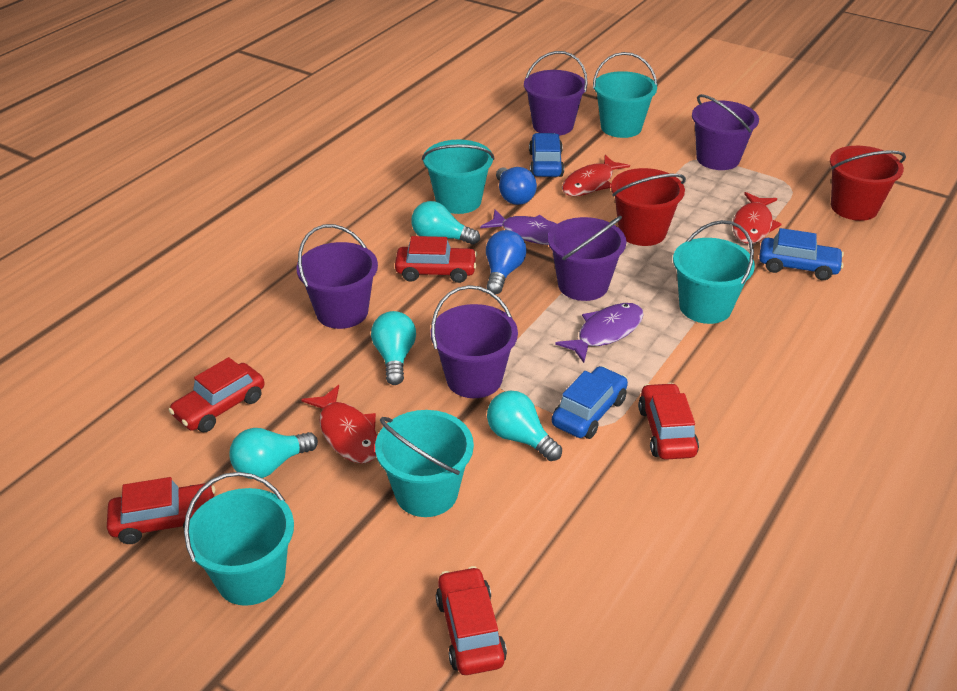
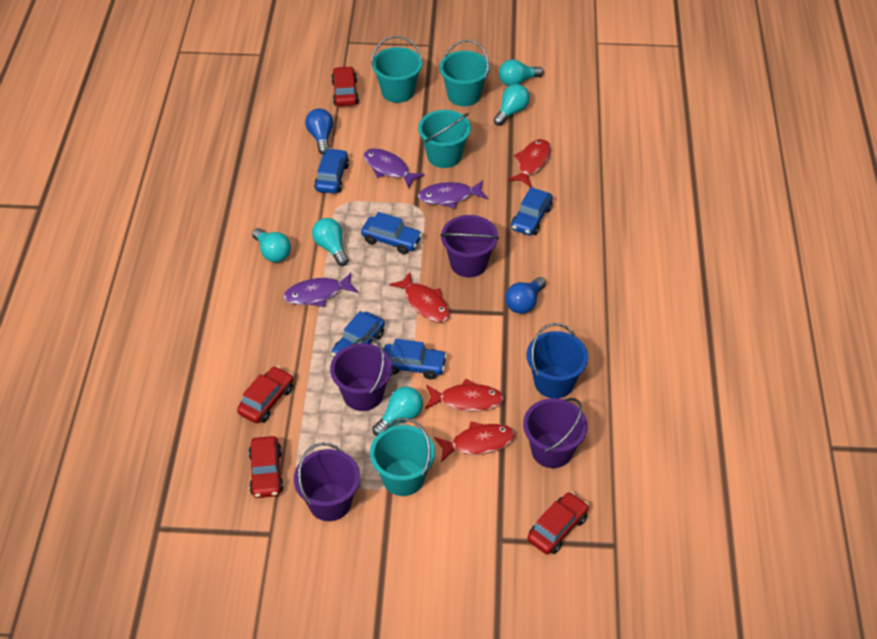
blue bucket: 0 -> 1
blue car: 3 -> 5
purple bucket: 5 -> 4
purple fish: 2 -> 3
red bucket: 2 -> 0
red car: 5 -> 4
red fish: 3 -> 4
turquoise bucket: 5 -> 4
turquoise light bulb: 4 -> 5

